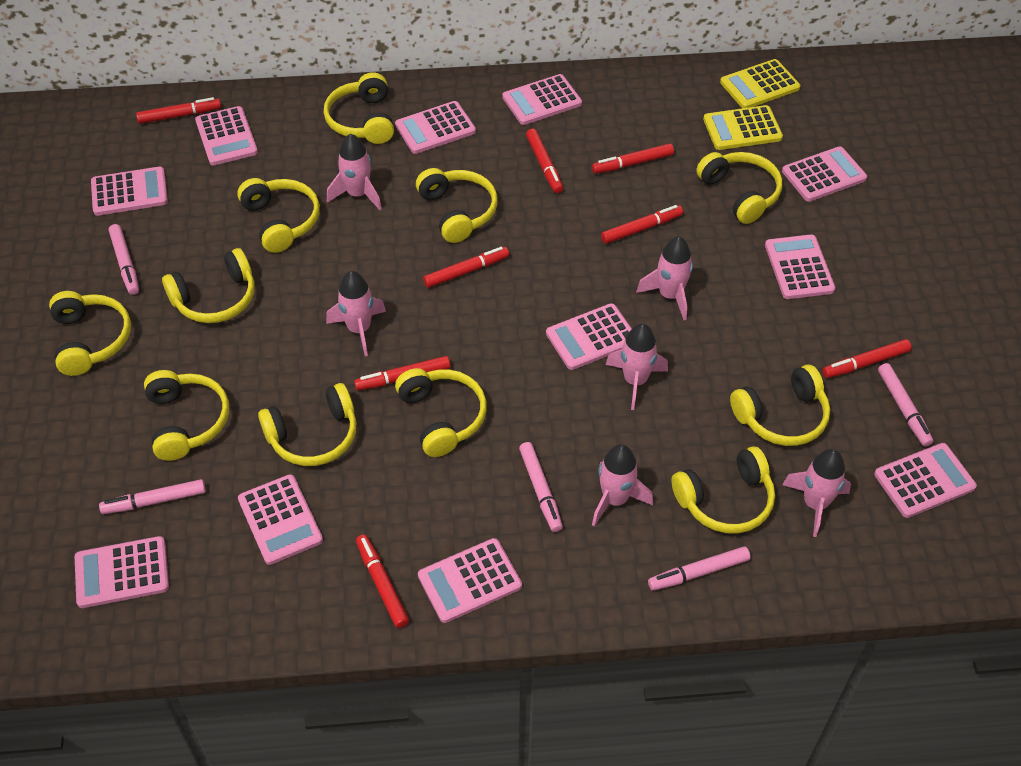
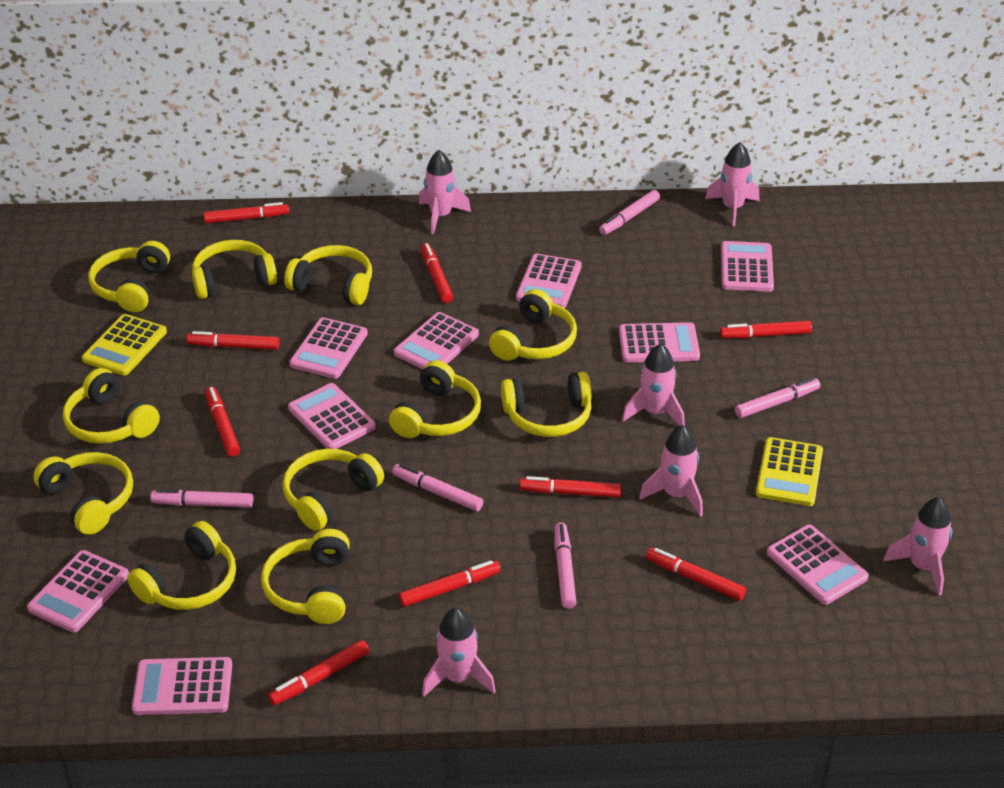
pink calculator: 11 -> 9
red marker: 8 -> 9

